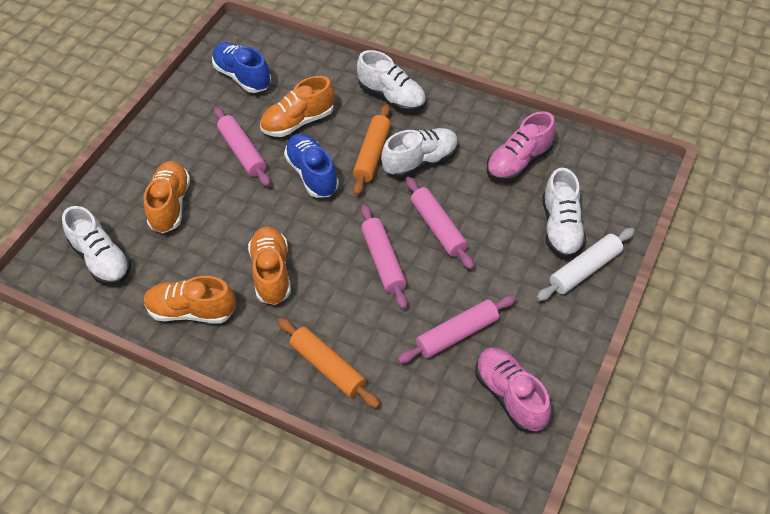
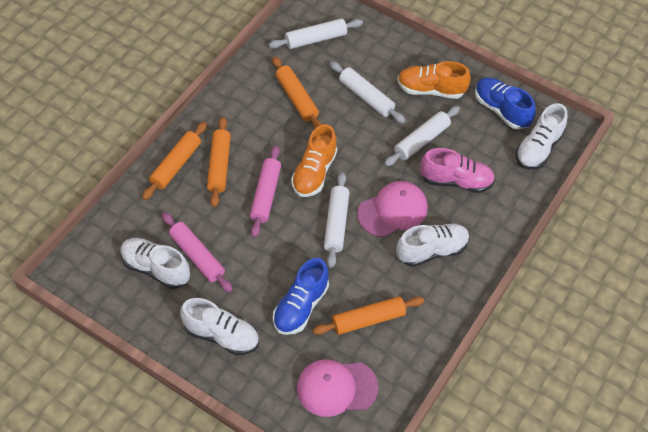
orange rolling pin: 2 -> 4
orange shoe: 4 -> 2
pink cap: 0 -> 2
pink rolling pin: 4 -> 2
pink shoe: 2 -> 1
white rolling pin: 1 -> 4

